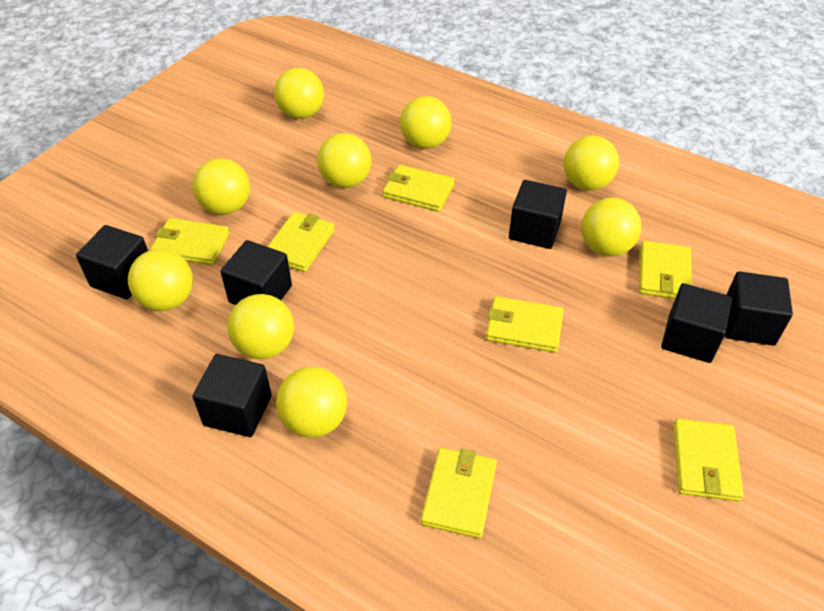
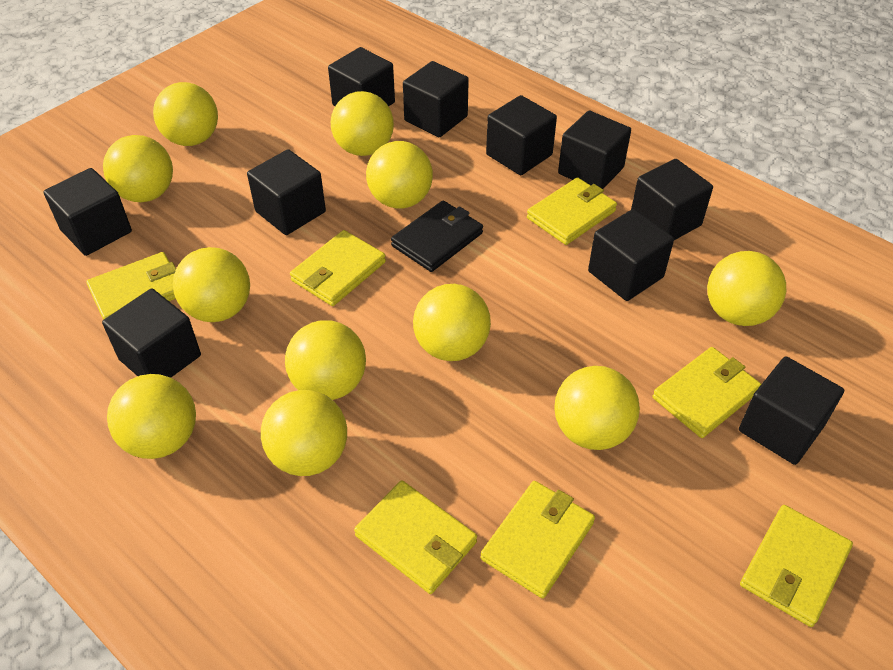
black cube: 6 -> 10
black wallet: 0 -> 1
yellow ball: 9 -> 11

